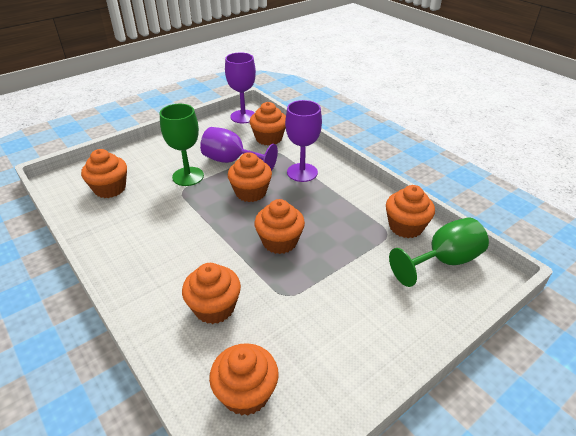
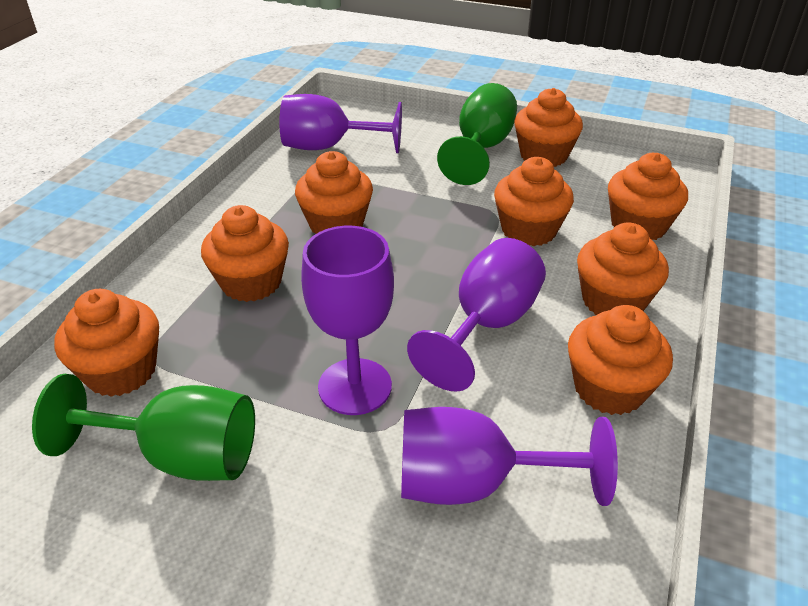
orange cupcake: 7 -> 8
purple goblet: 3 -> 4

